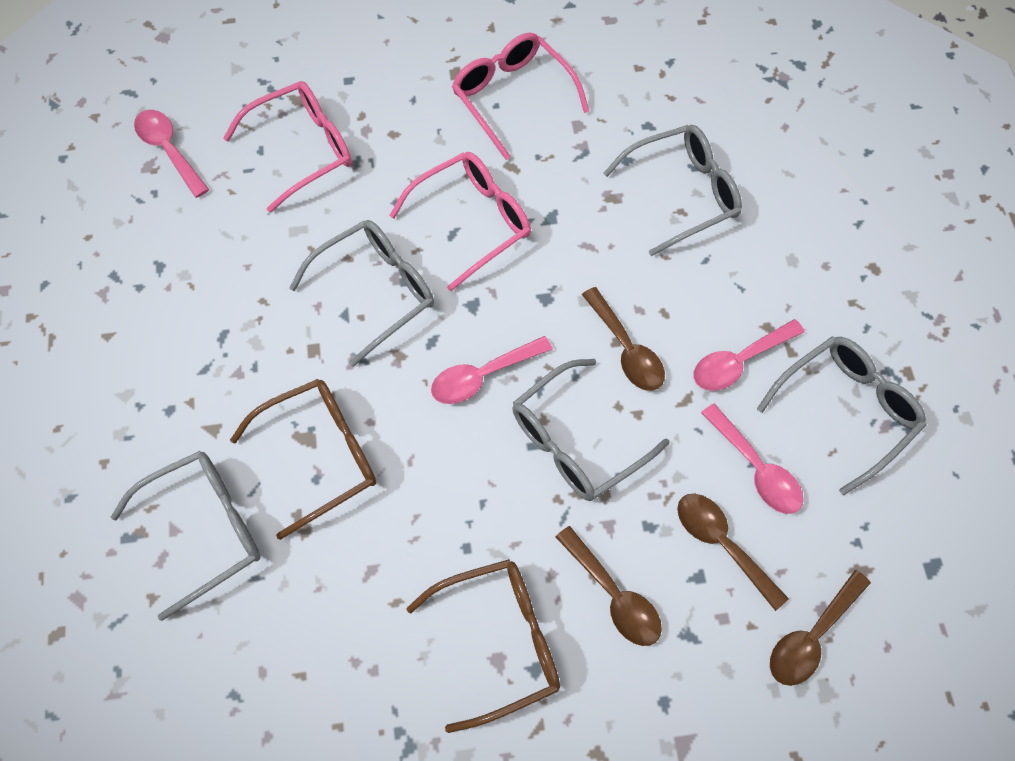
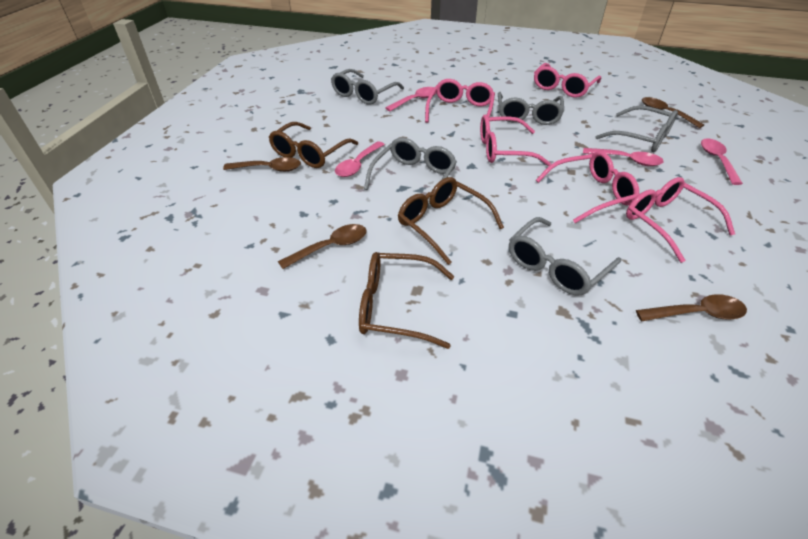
brown glasses: 2 -> 3
pink glasses: 3 -> 5

